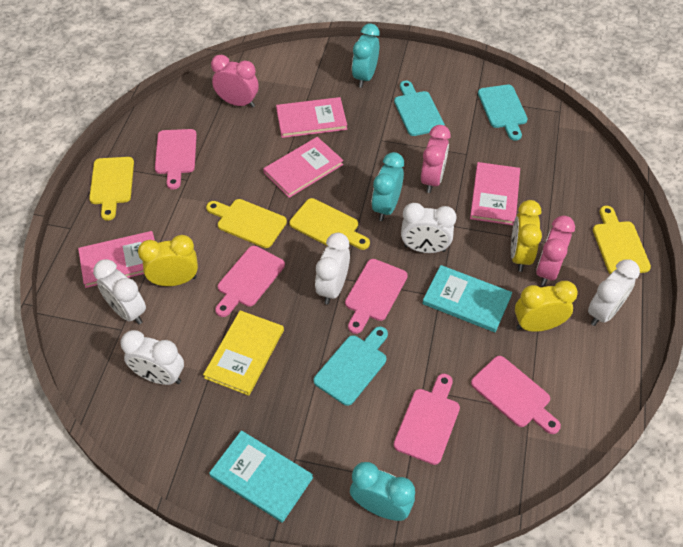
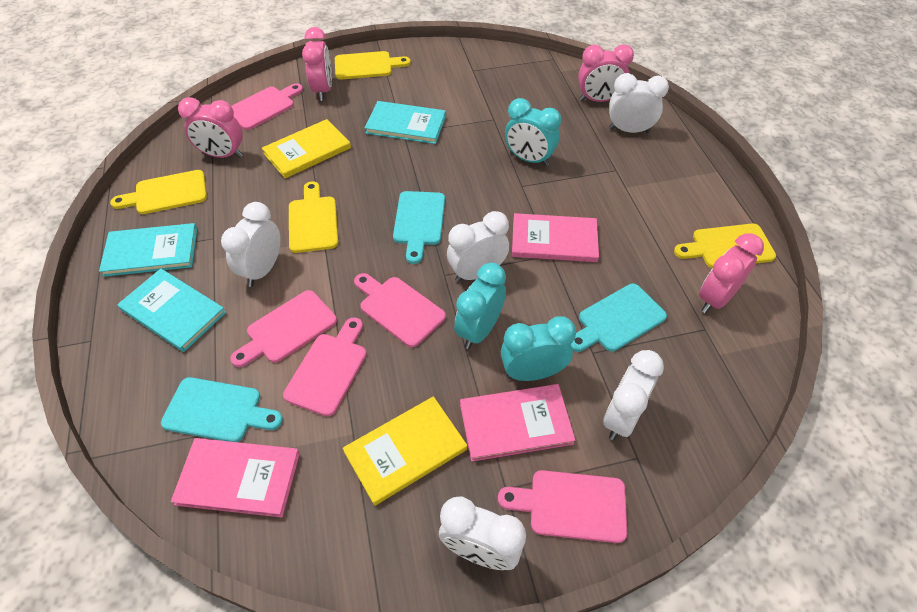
pink book: 4 -> 3
pink clock: 3 -> 4
turquoise book: 2 -> 3
yellow book: 1 -> 2
yellow clock: 3 -> 0

